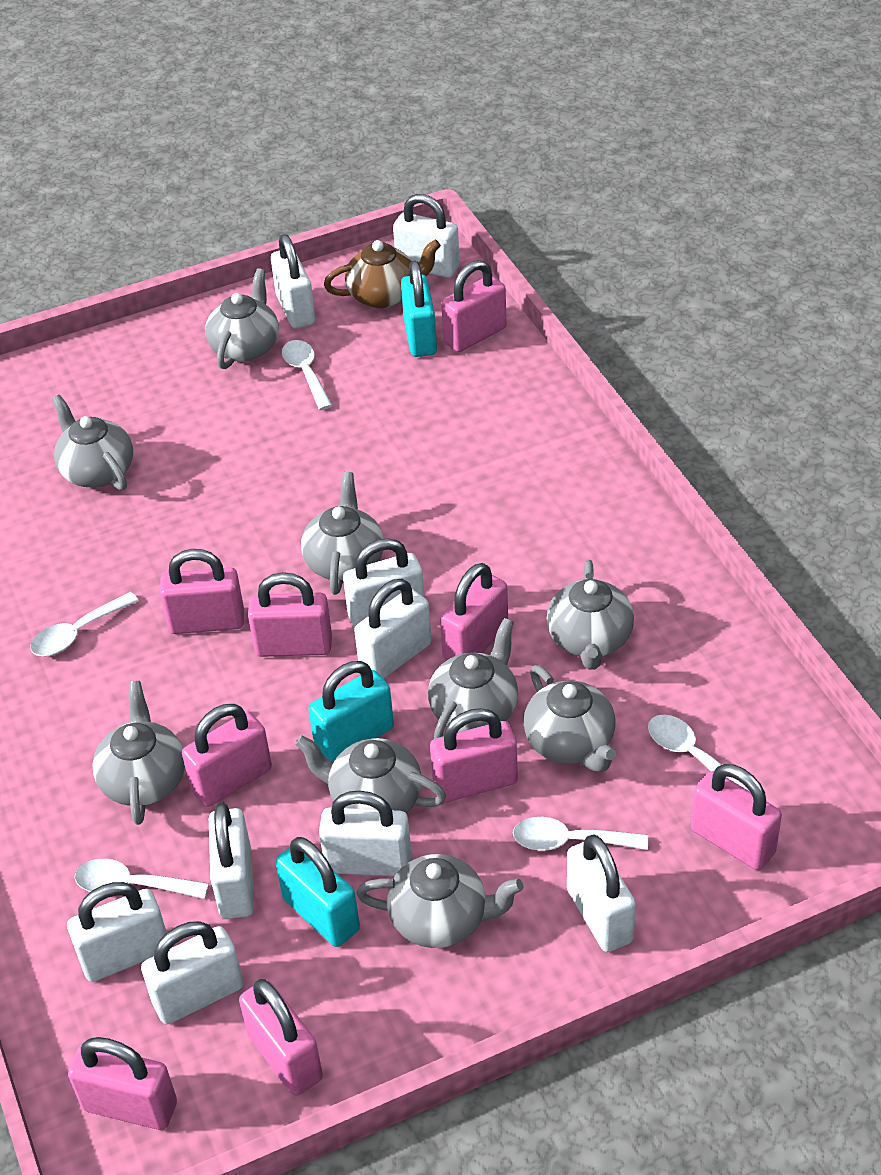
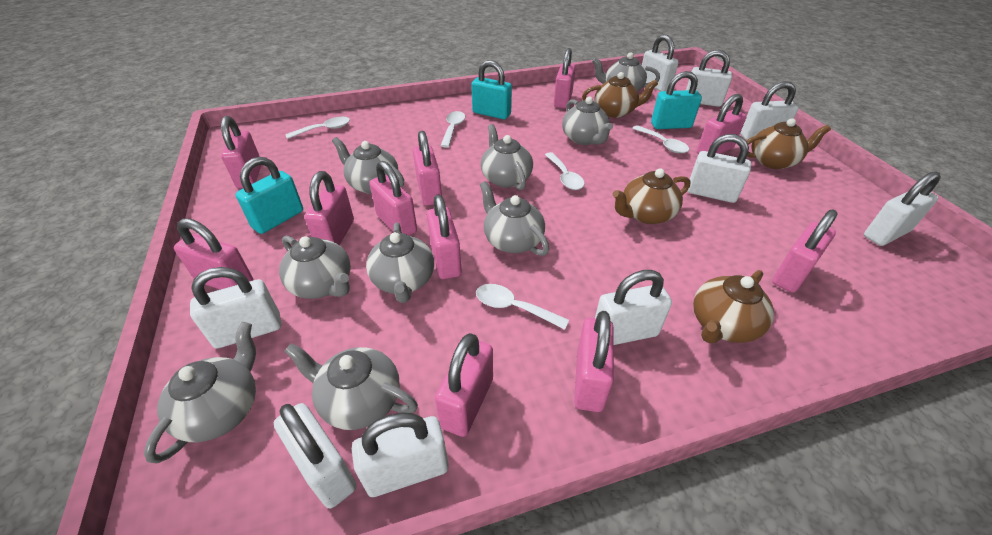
brown teapot: 1 -> 4
pink padlock: 9 -> 11

